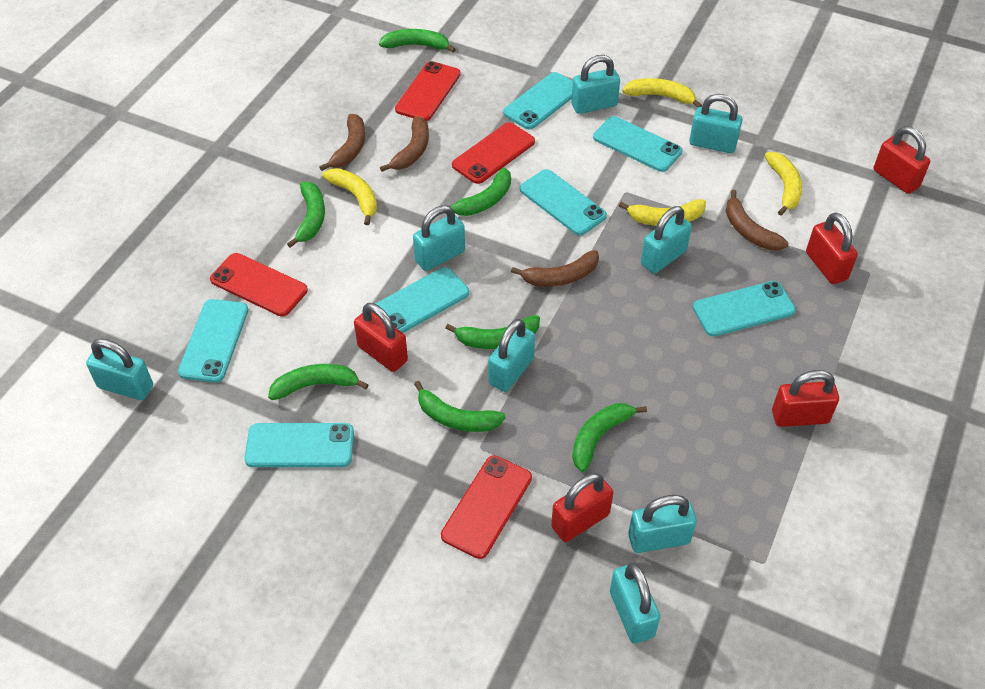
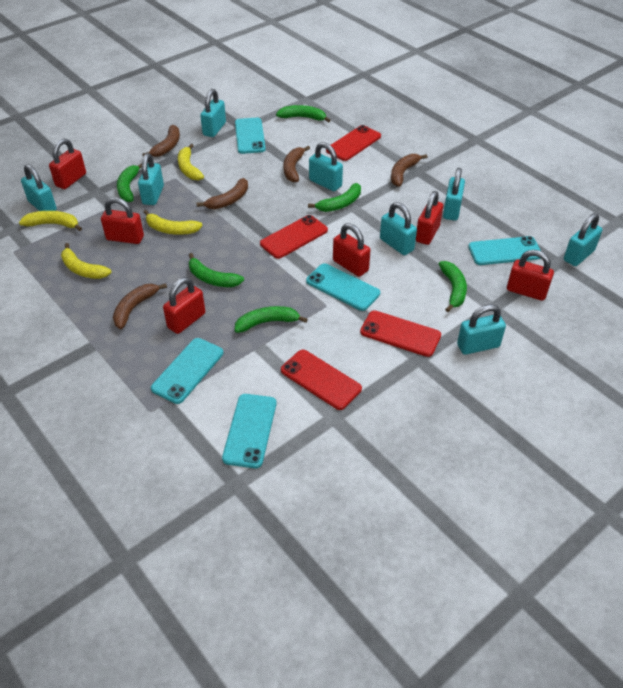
brown banana: 4 -> 5
green banana: 7 -> 6
red padlock: 5 -> 6
turquoise phone: 7 -> 5

